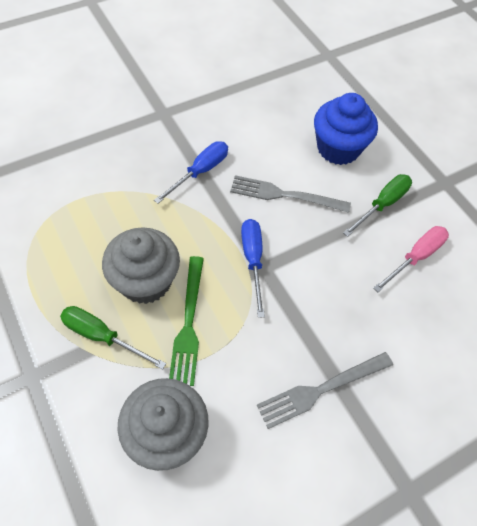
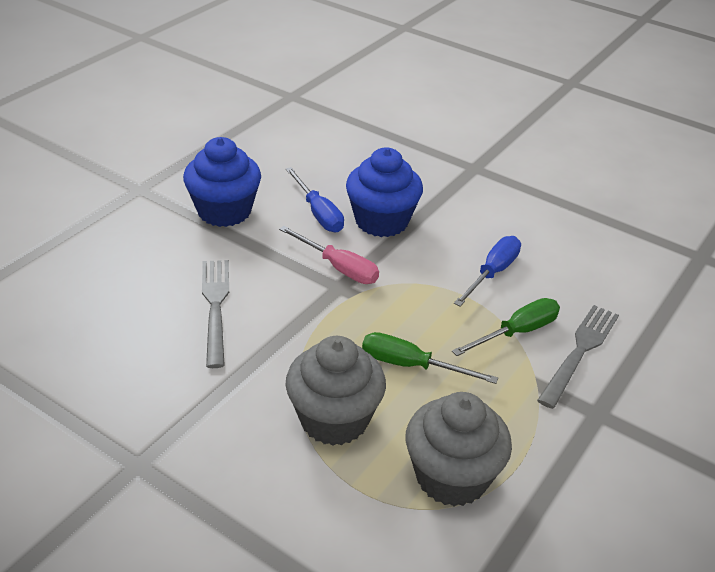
blue cupcake: 1 -> 2
green fork: 1 -> 0

